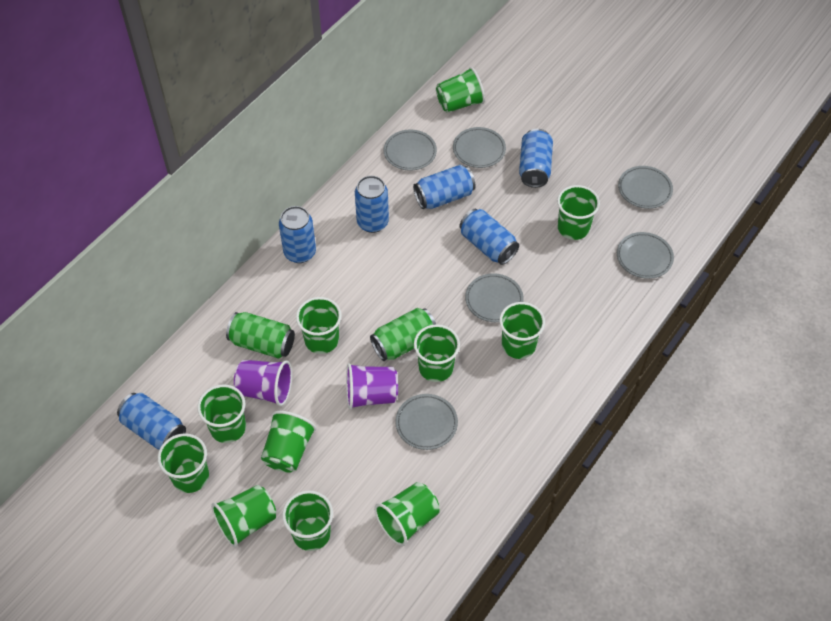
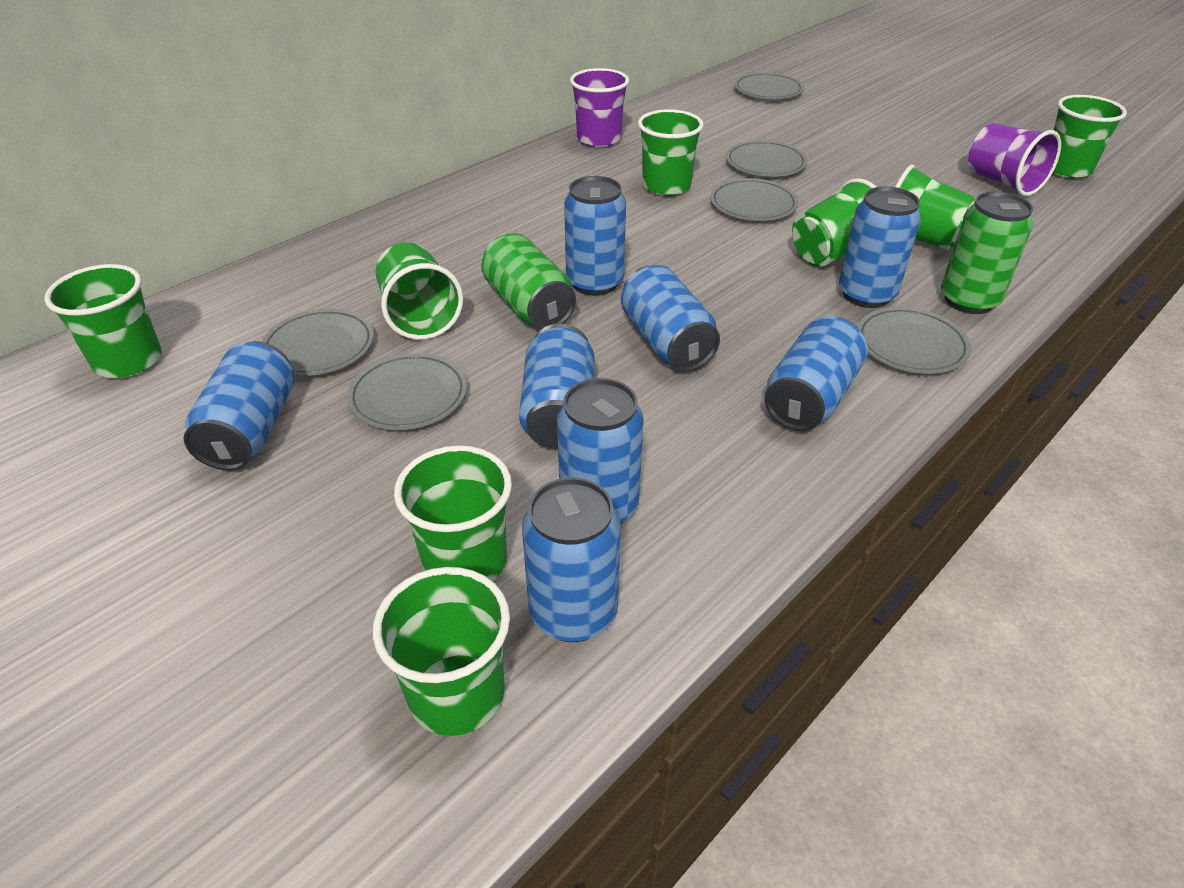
blue can: 6 -> 8
green cup: 11 -> 8

